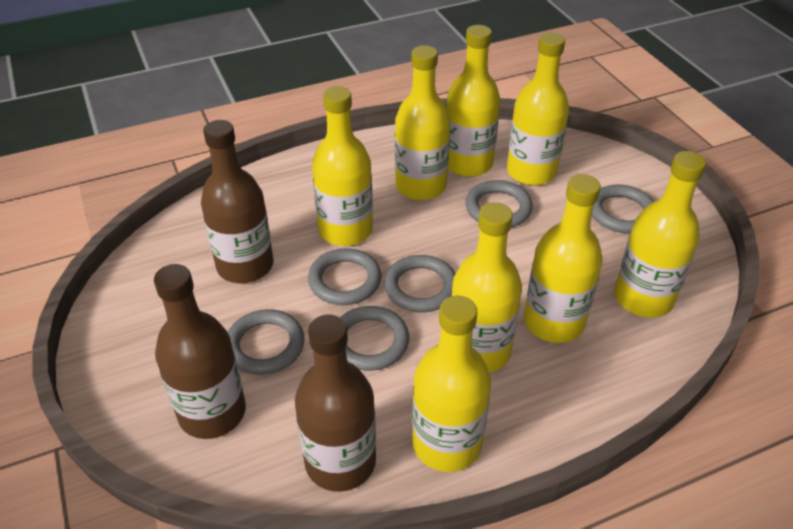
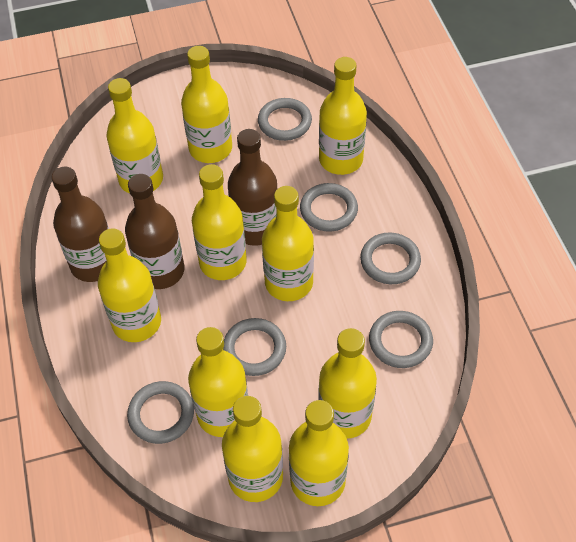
yellow bottle: 8 -> 10

